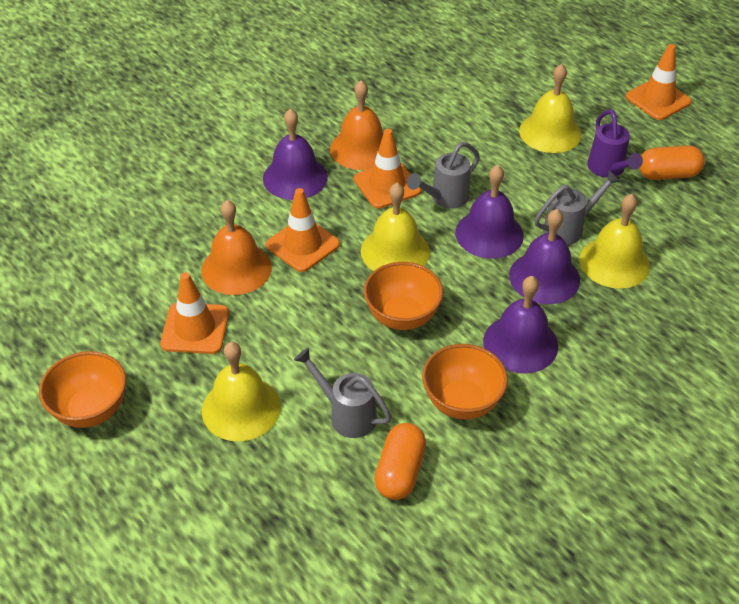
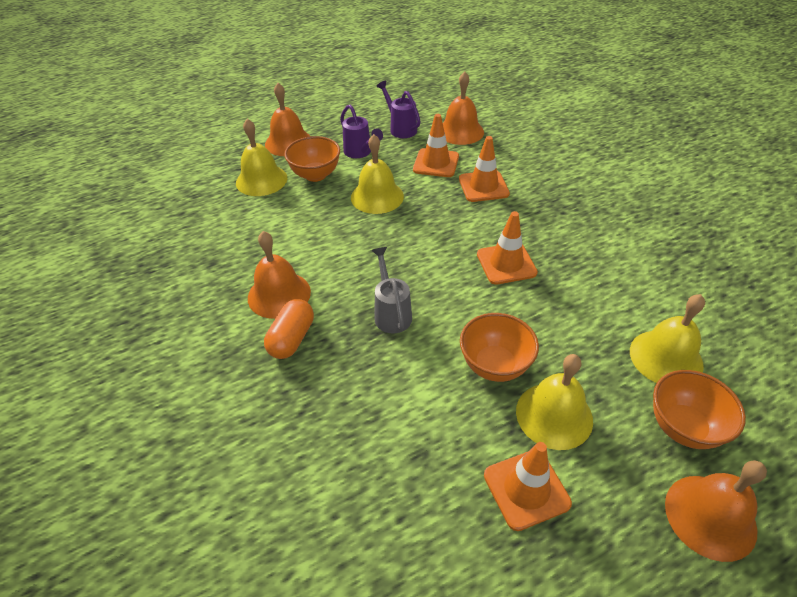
grey watering can: 3 -> 1
orange bell: 2 -> 4
orange capsule: 2 -> 1
purple bell: 4 -> 0
purple watering can: 1 -> 2

